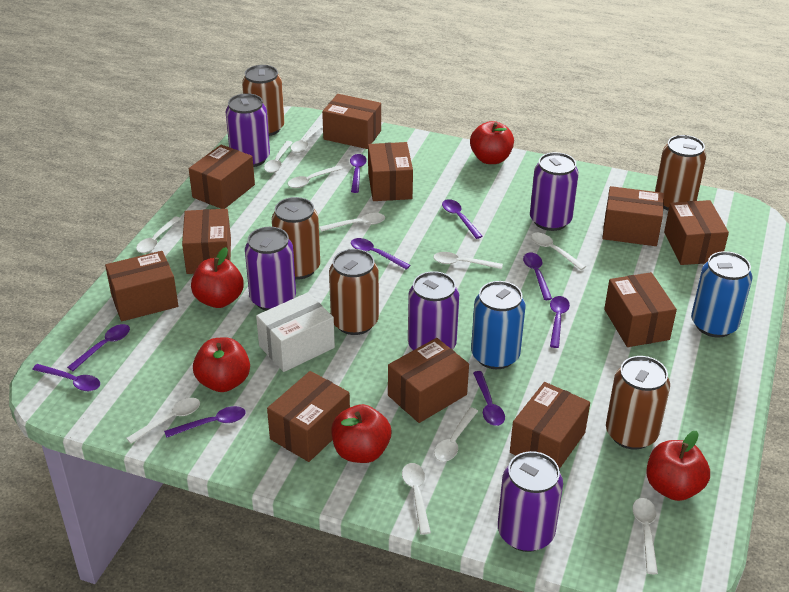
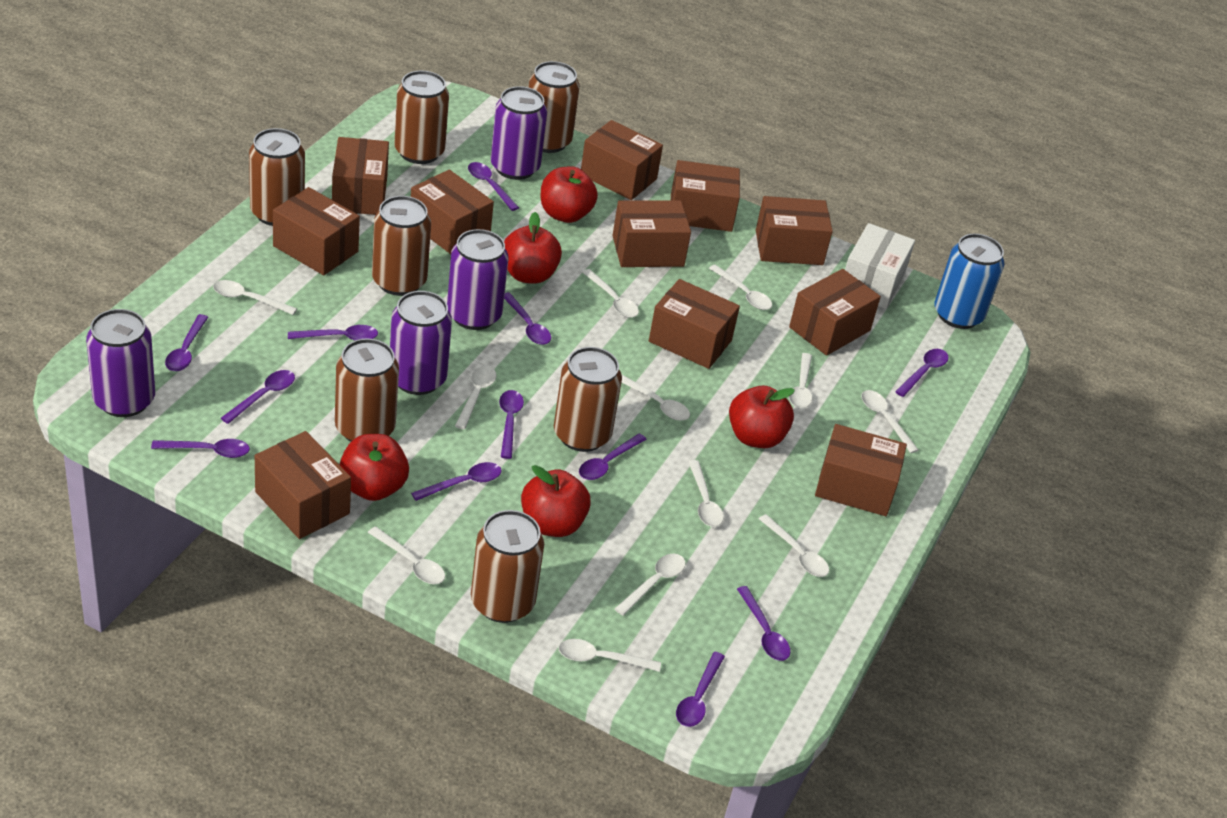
blue can: 2 -> 1
brown can: 5 -> 7
purple can: 5 -> 4
purple spoon: 9 -> 12
white spoon: 11 -> 12

